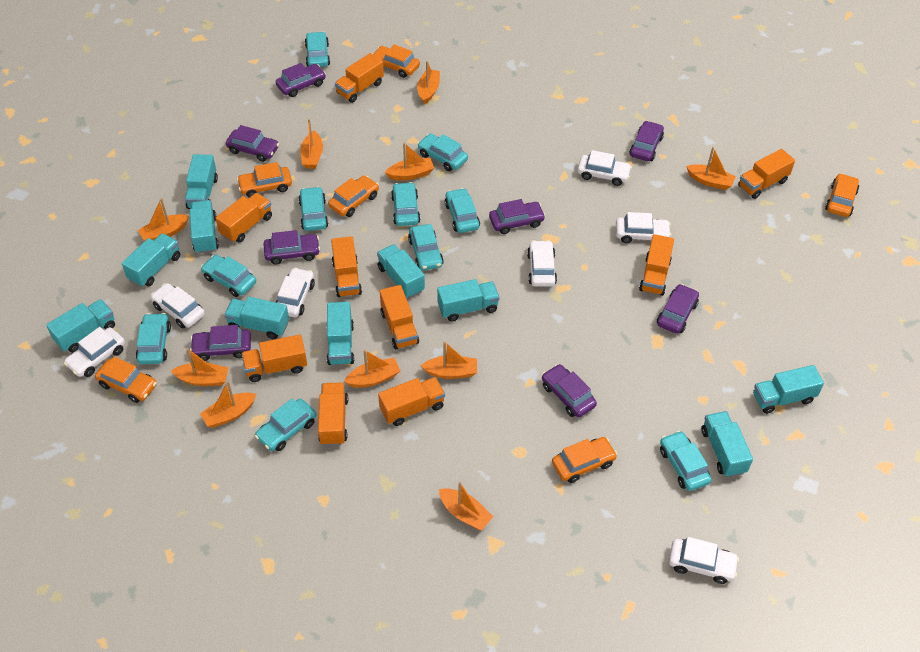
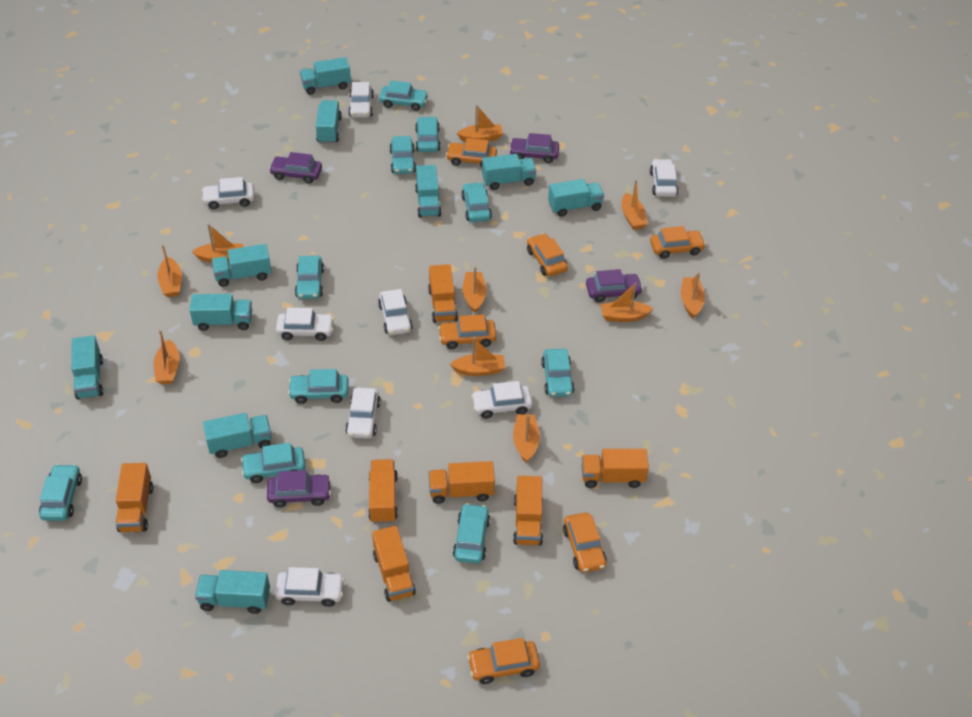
orange truck: 9 -> 7
purple car: 8 -> 4
white car: 7 -> 8

